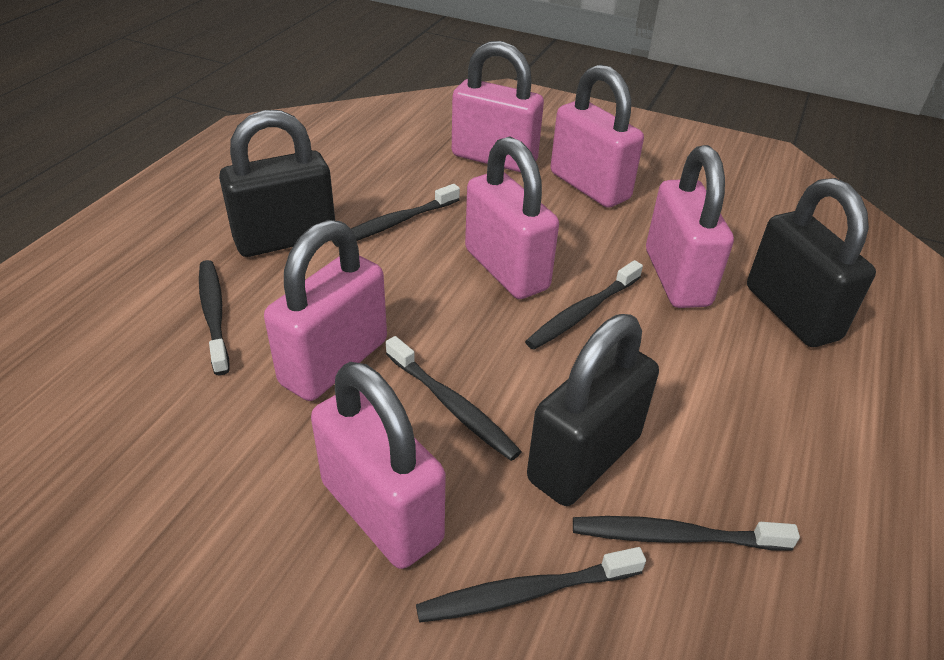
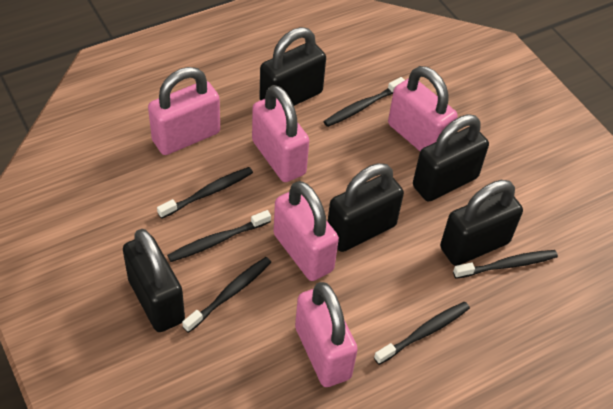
black padlock: 3 -> 5
pink padlock: 6 -> 5

